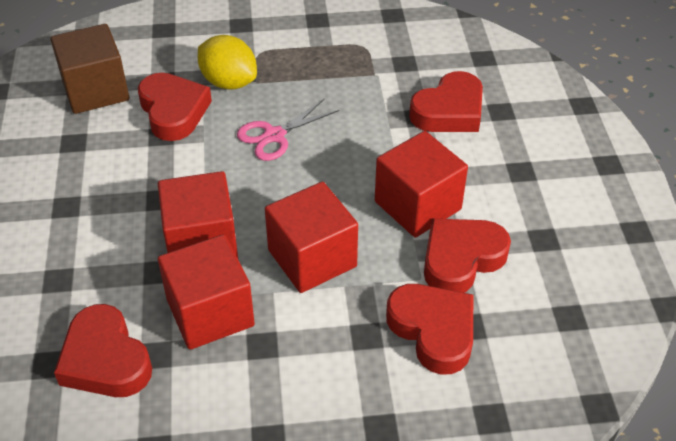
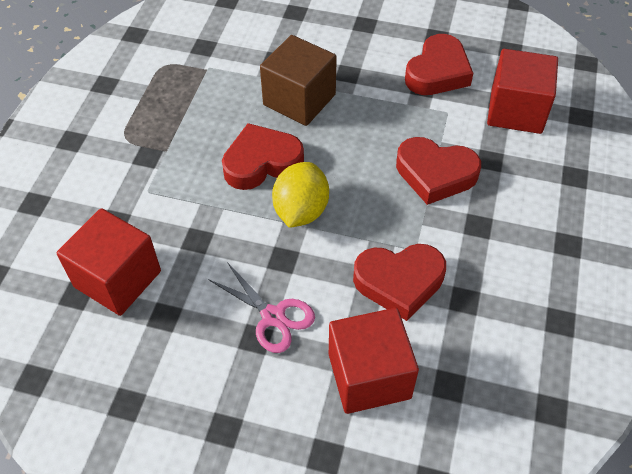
red cube: 4 -> 3
red heart: 5 -> 4

